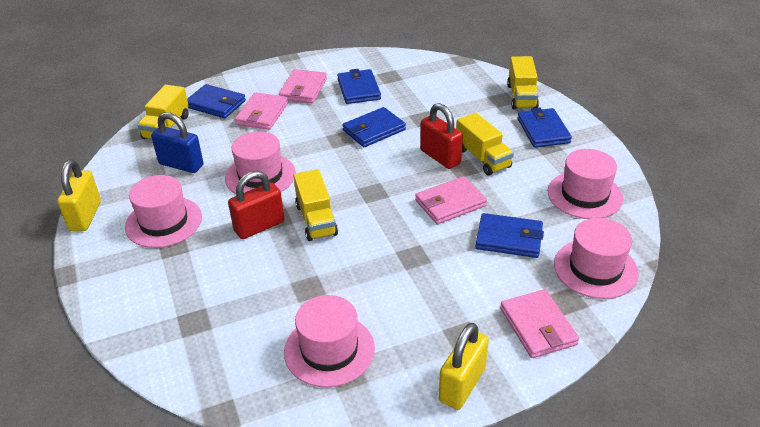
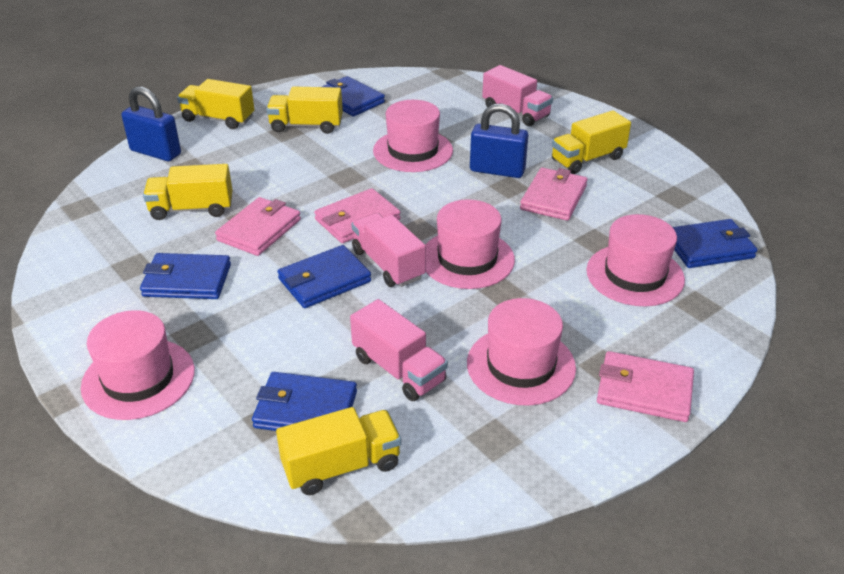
blue padlock: 1 -> 2
pink truck: 0 -> 3
red padlock: 2 -> 0
yellow padlock: 2 -> 0
yellow truck: 4 -> 5

